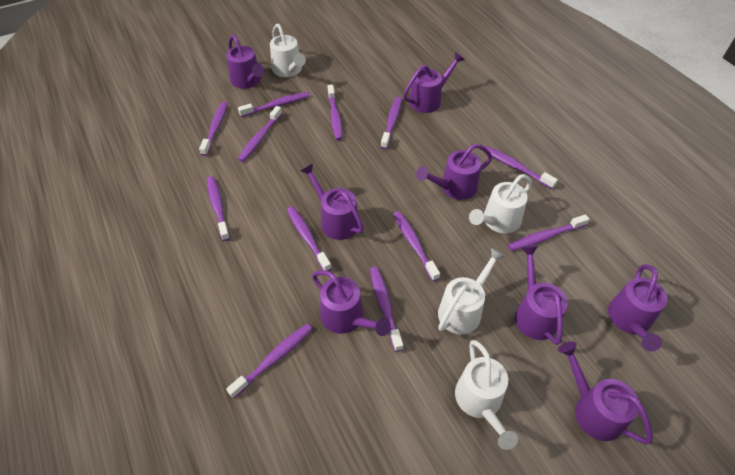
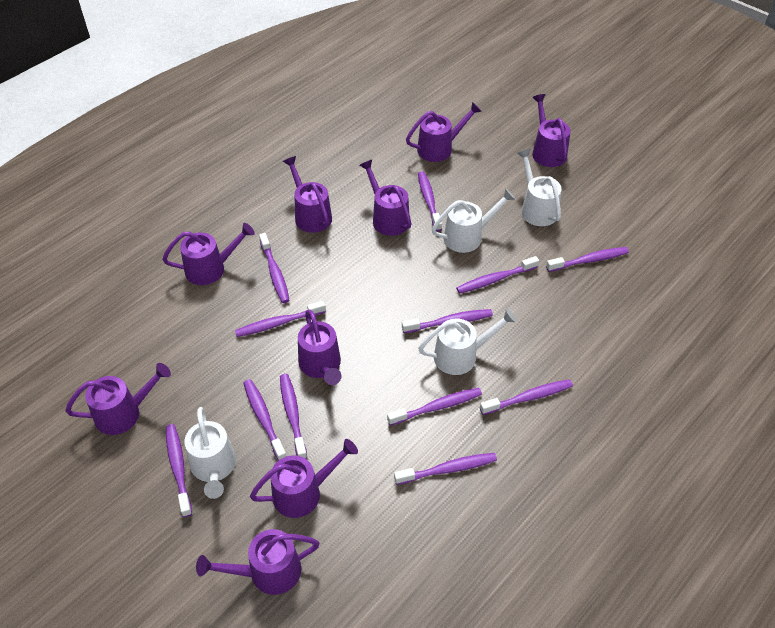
purple watering can: 8 -> 9

